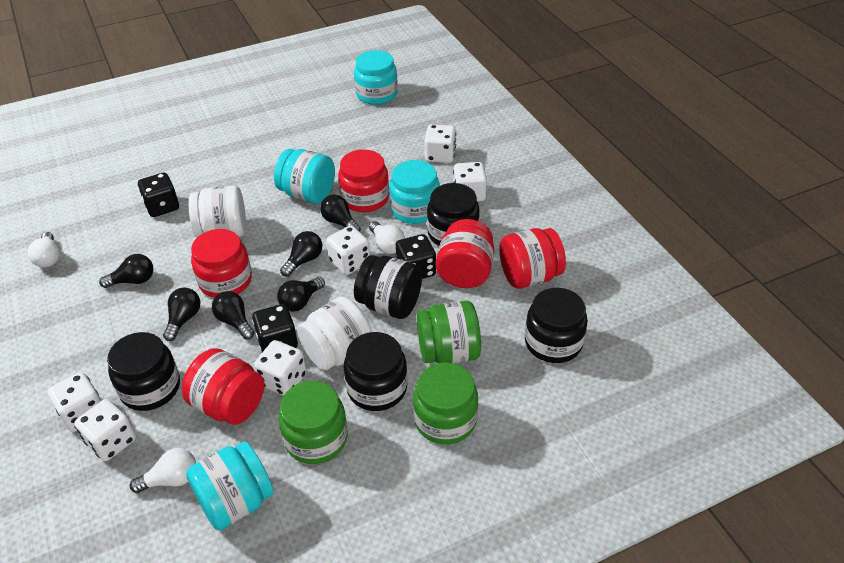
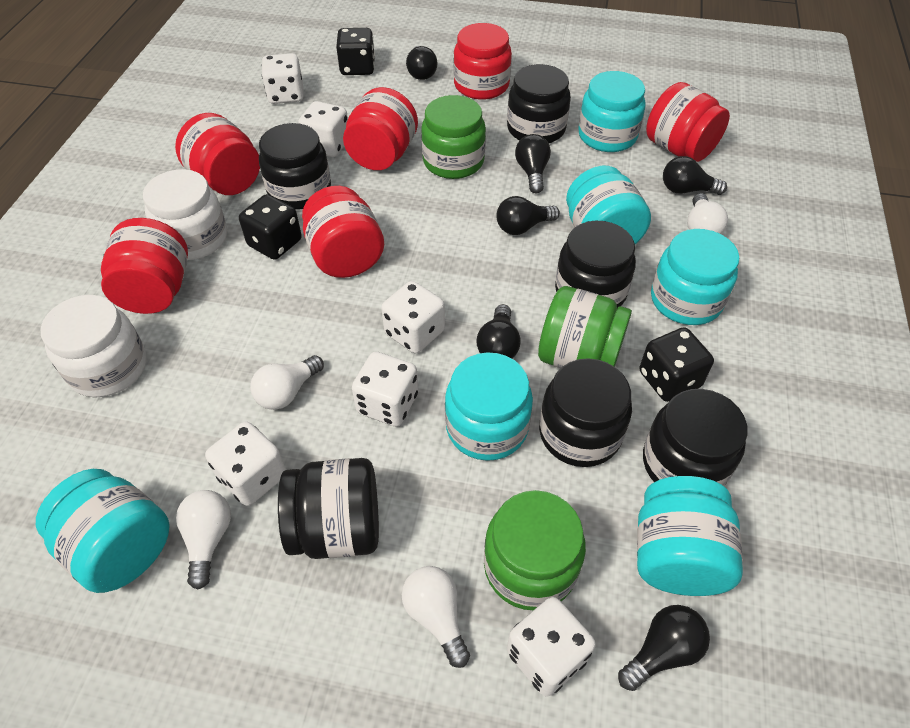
black jar: 5 -> 6
red jar: 5 -> 6
turquoise jar: 4 -> 6
white light bulb: 3 -> 4

